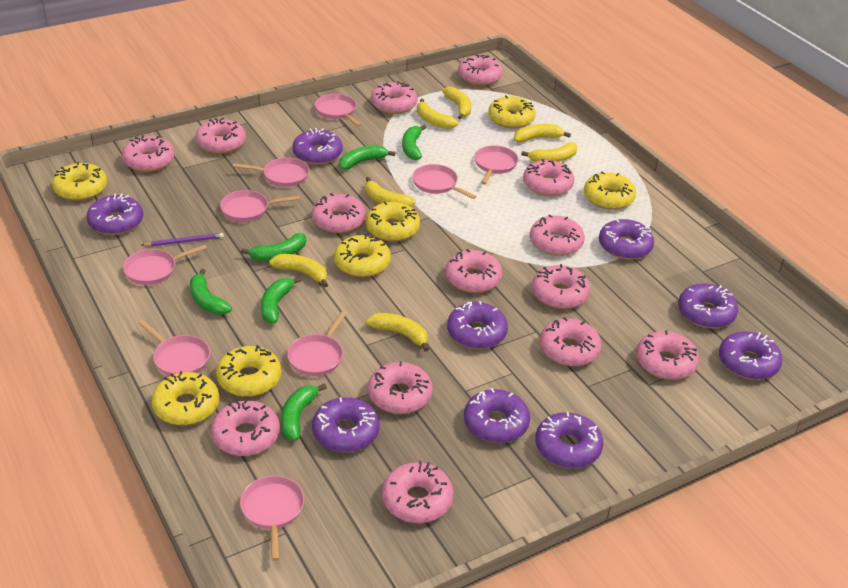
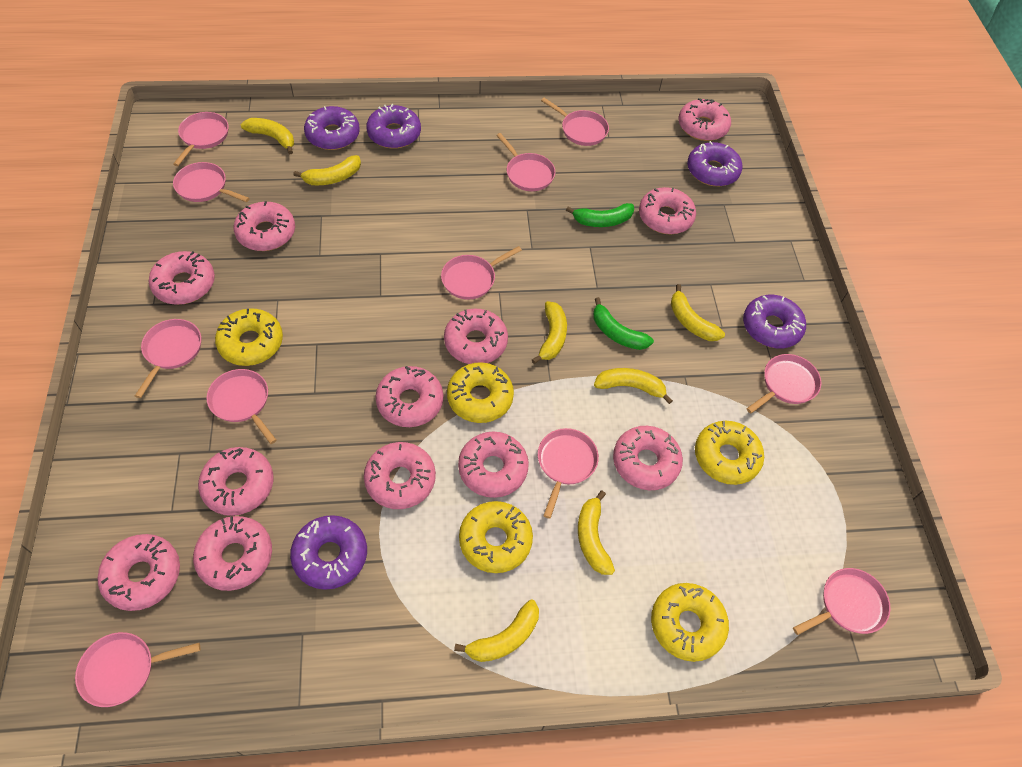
green banana: 6 -> 2
pink donut: 14 -> 12
pink pan: 9 -> 11
purple donut: 9 -> 5
purple pencil: 1 -> 0
yellow donut: 7 -> 5

